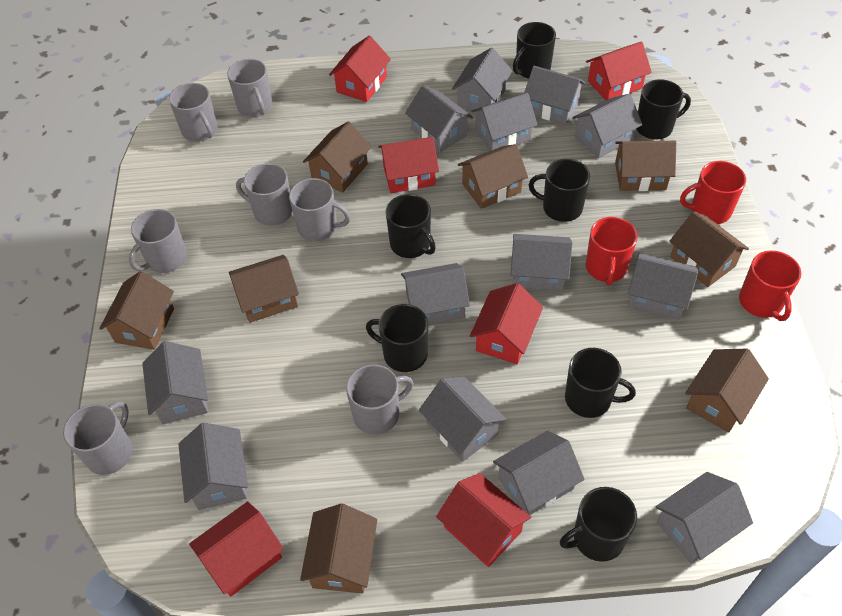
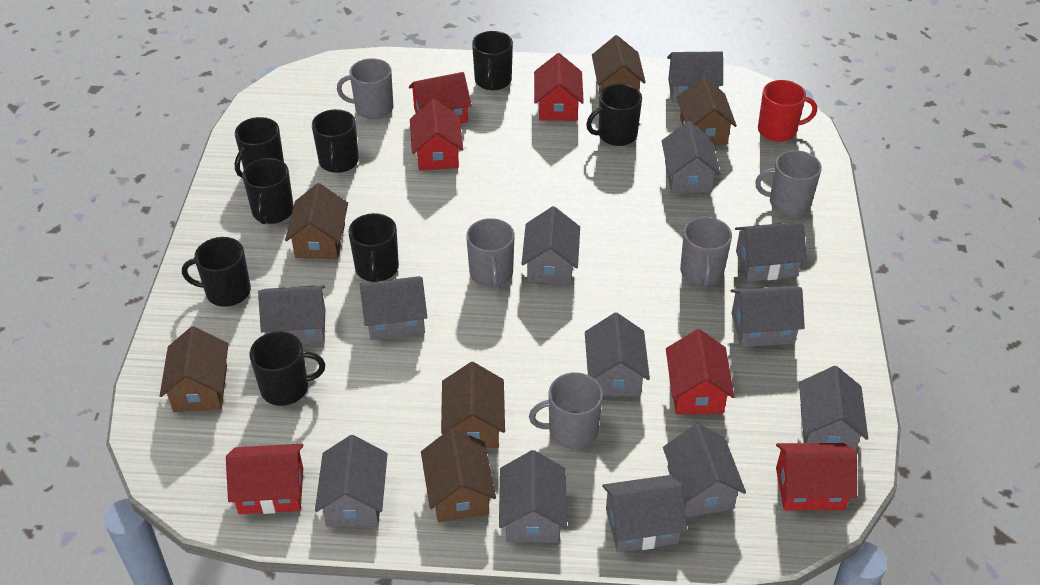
black mug: 7 -> 8
brown house: 8 -> 6
grey mug: 7 -> 5
red mug: 3 -> 1

